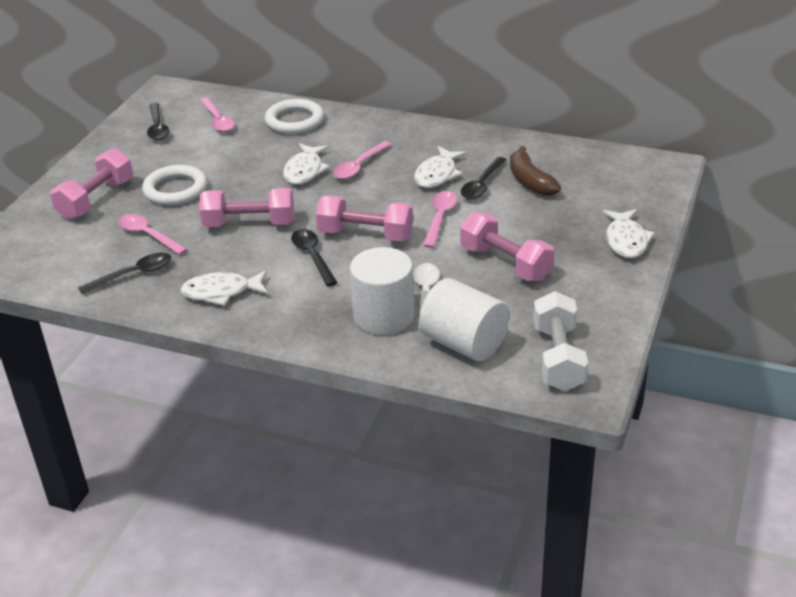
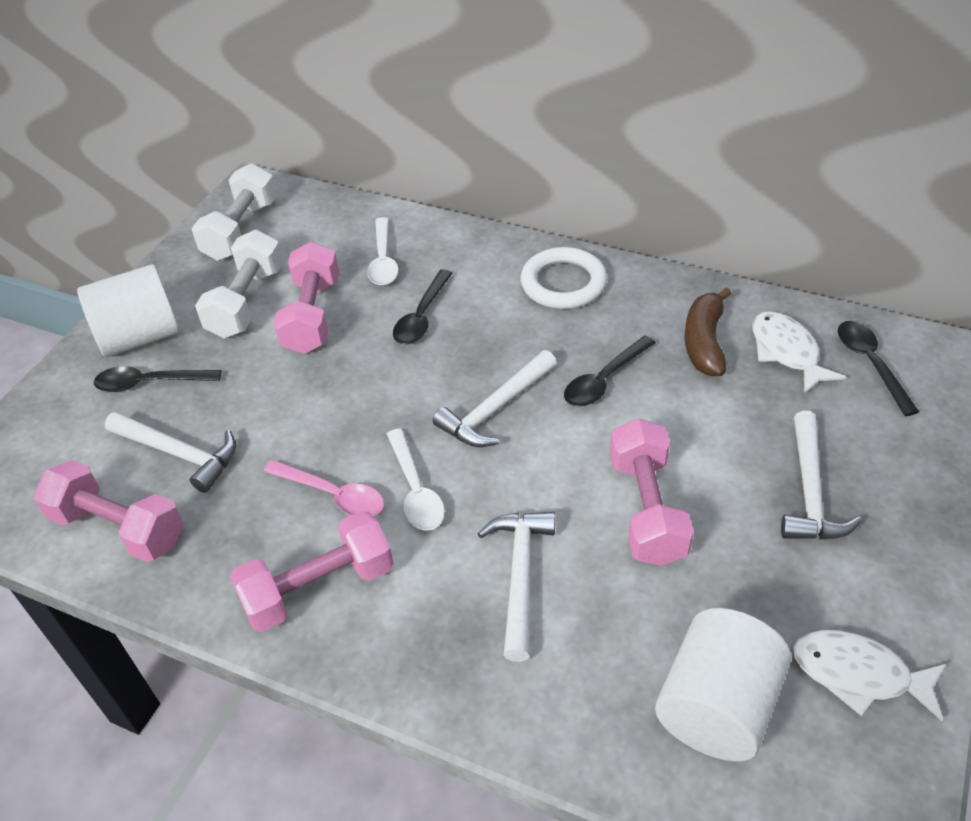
pink spoon: 4 -> 1
white dumbbell: 1 -> 2
white fish: 4 -> 2
white hammer: 0 -> 4
white ring: 2 -> 1
white spoon: 1 -> 2

